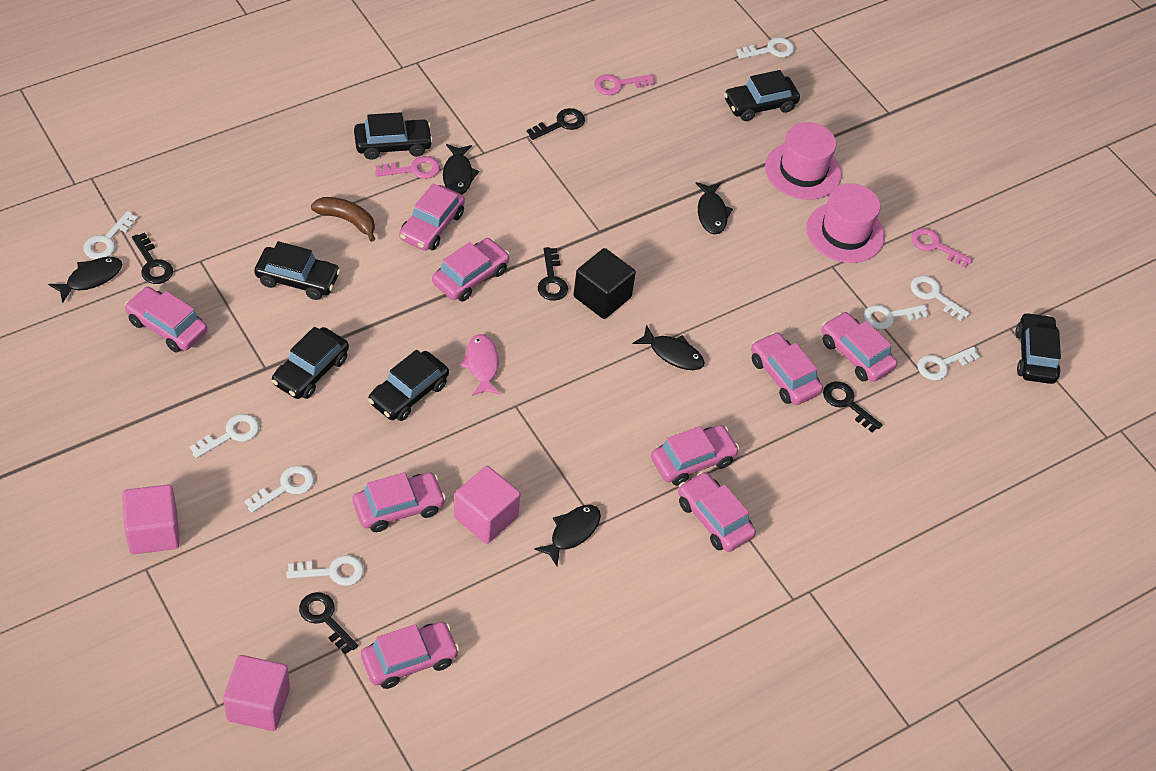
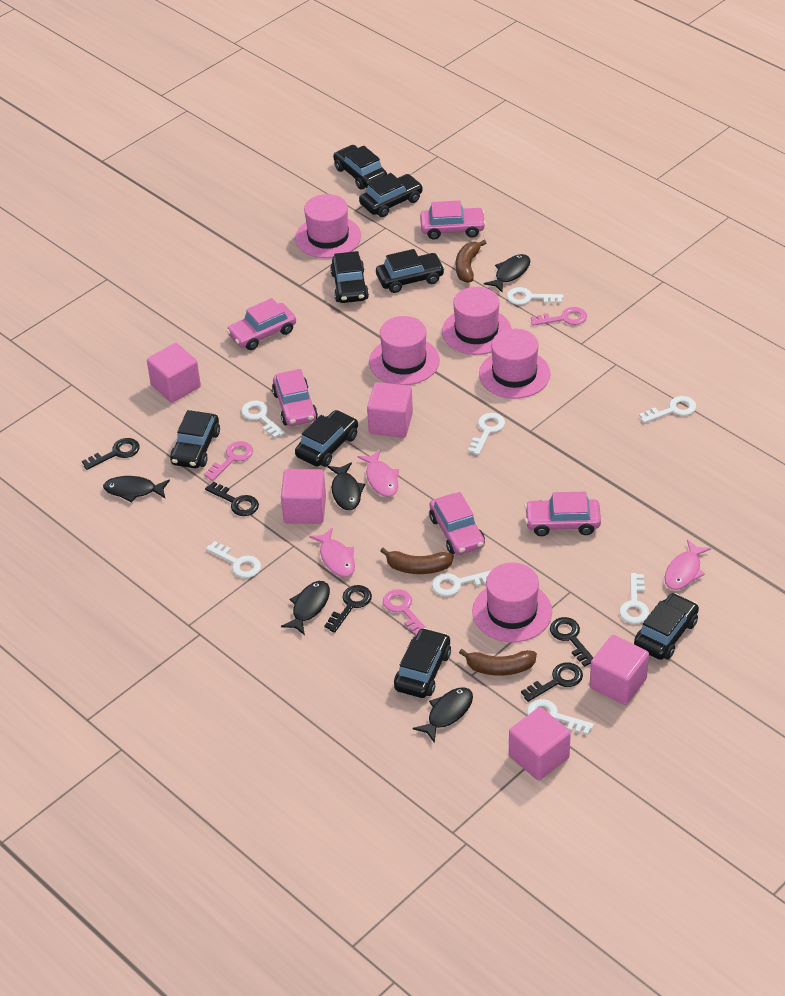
black car: 6 -> 8
black cube: 1 -> 0
brown banana: 1 -> 3
pink car: 9 -> 5
pink cube: 3 -> 5
pink fish: 1 -> 3
pink hat: 2 -> 5

